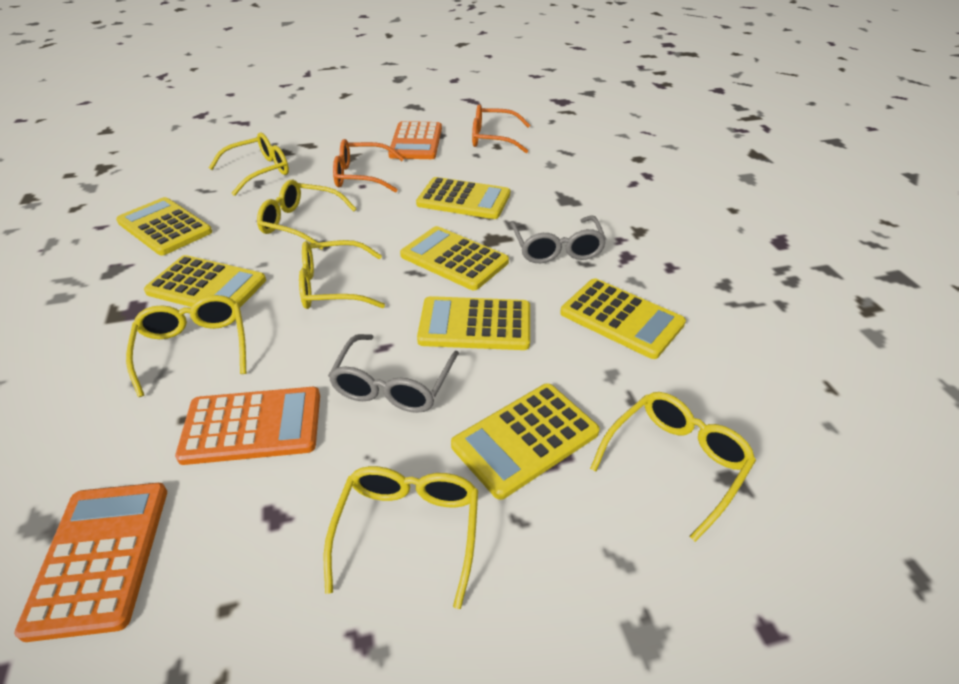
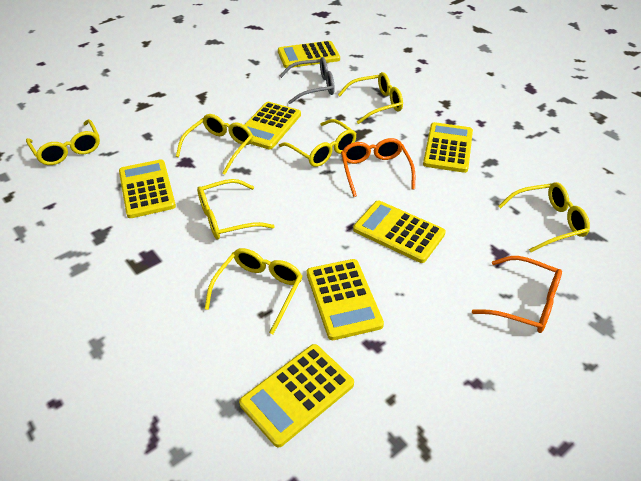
grey glasses: 2 -> 1
orange calculator: 3 -> 0
yellow glasses: 6 -> 7

